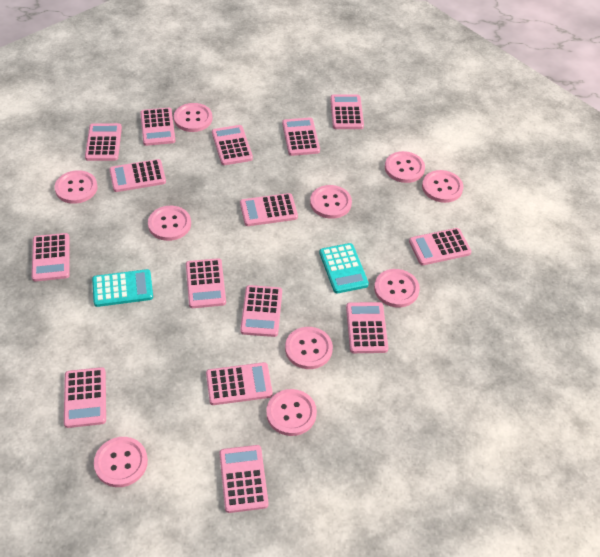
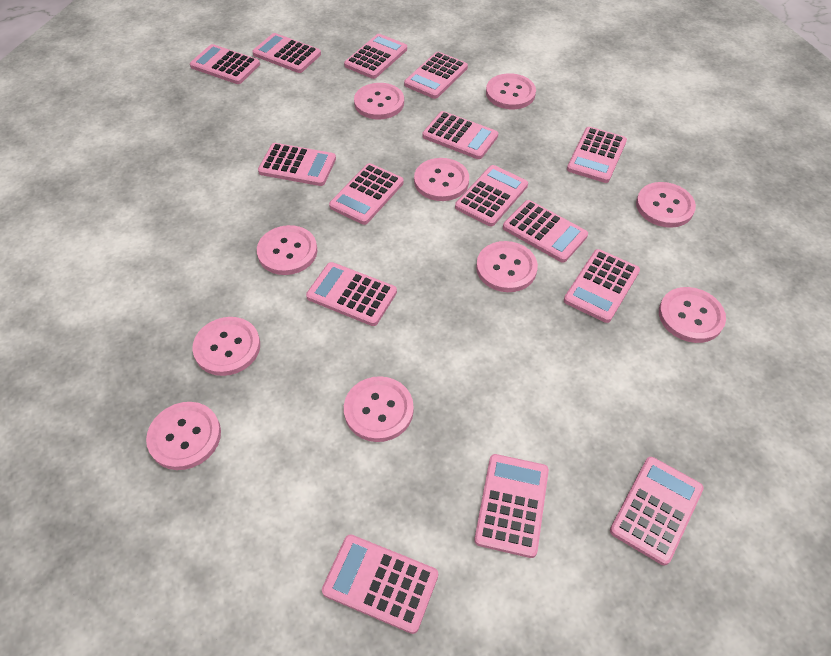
turquoise calculator: 2 -> 0

